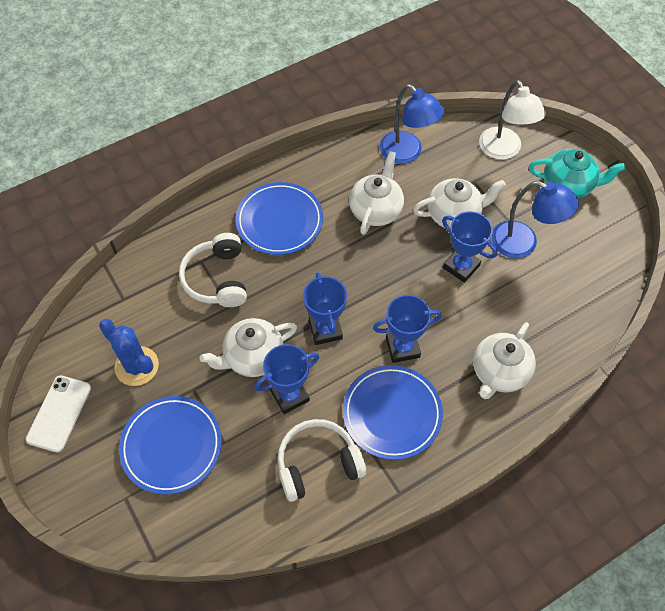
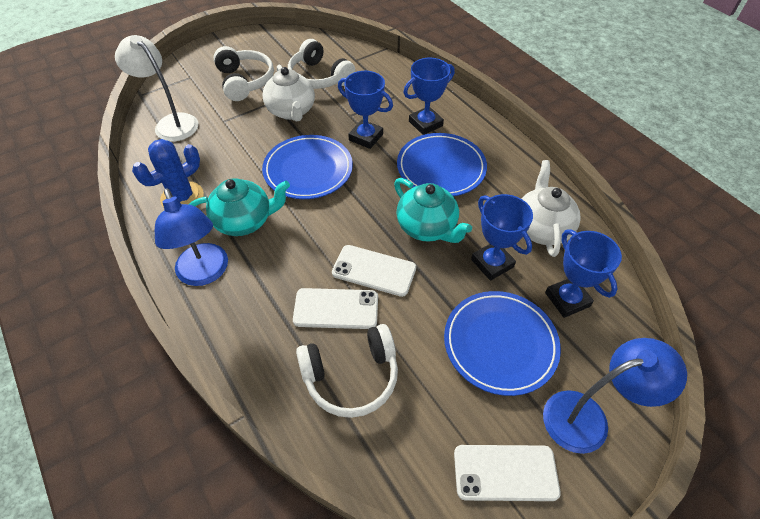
turquoise teapot: 1 -> 2
white headphones: 2 -> 3
white phone: 1 -> 3
white teapot: 4 -> 2

